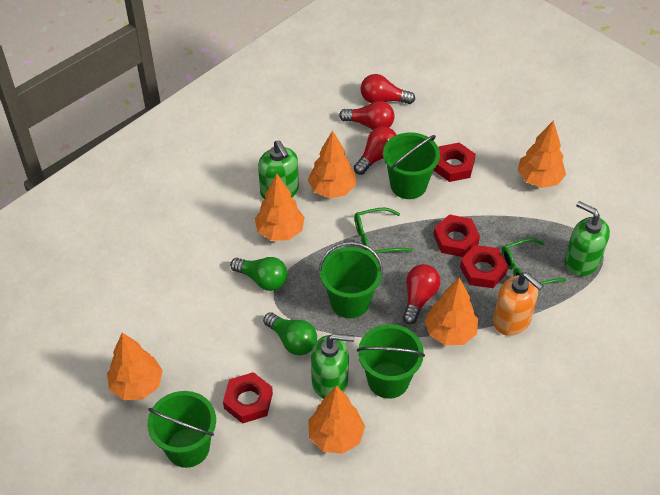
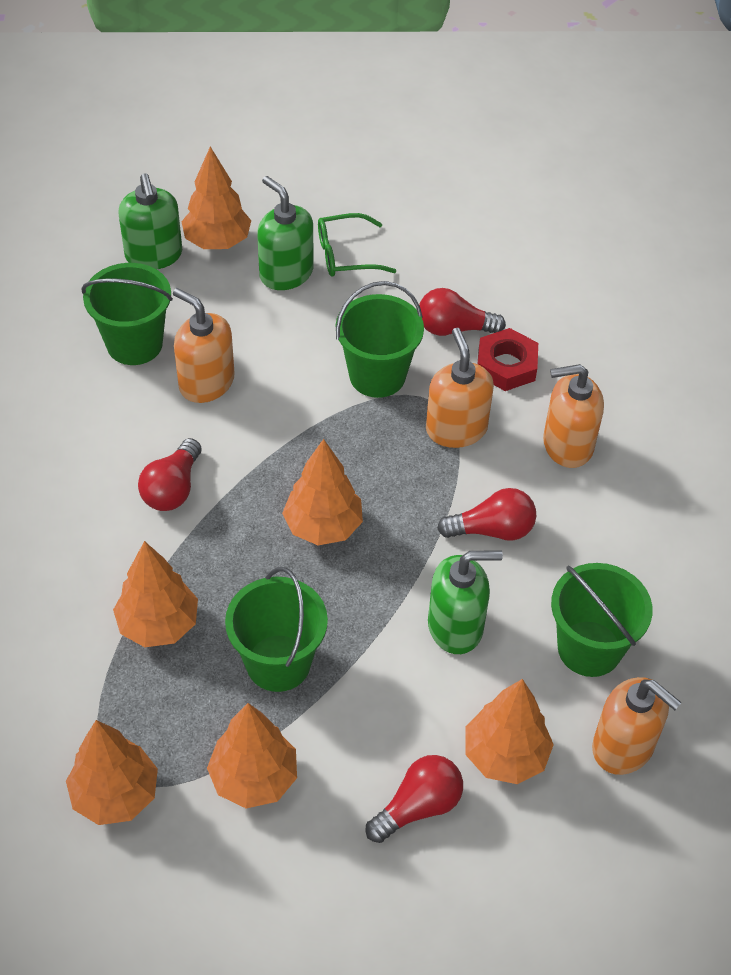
green glasses: 2 -> 1
green light bulb: 2 -> 0
orange soap dispenser: 1 -> 4
red nut: 4 -> 1

